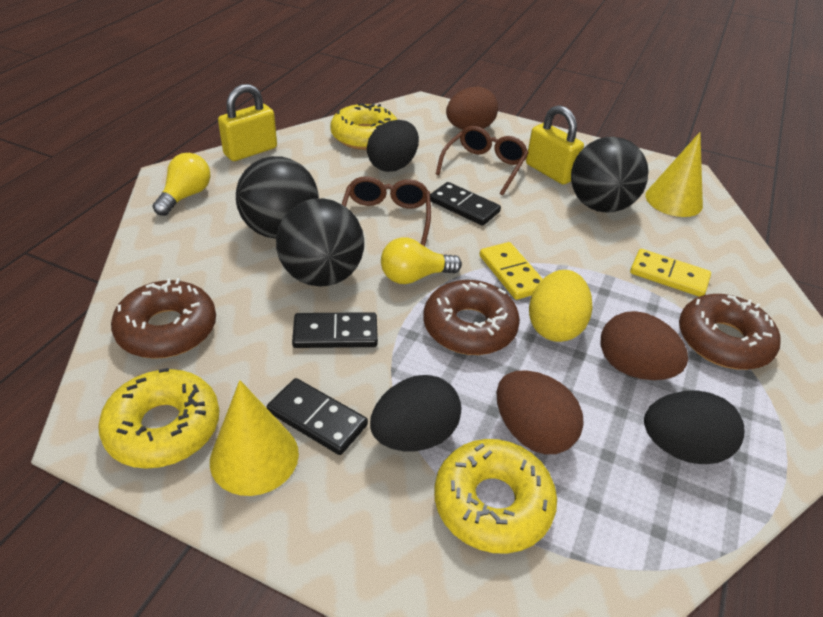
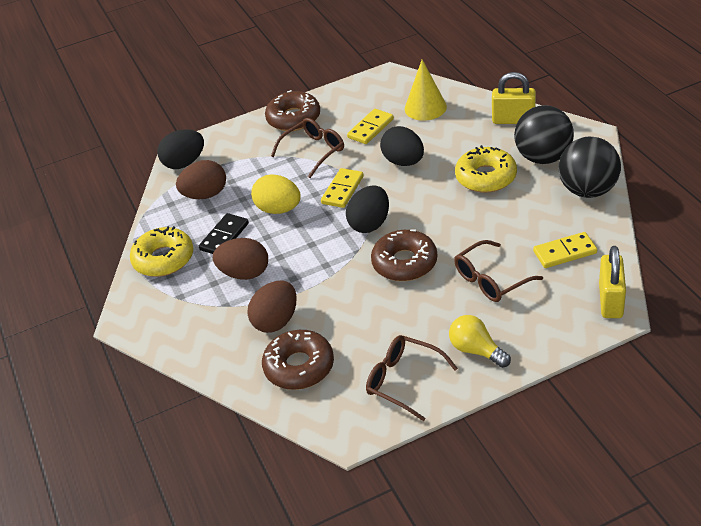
black ball: 3 -> 2
black domino: 3 -> 1
brown glasses: 2 -> 3
yellow cone: 2 -> 1
yellow domino: 2 -> 3
yellow donut: 3 -> 2
yellow light bulb: 2 -> 1

